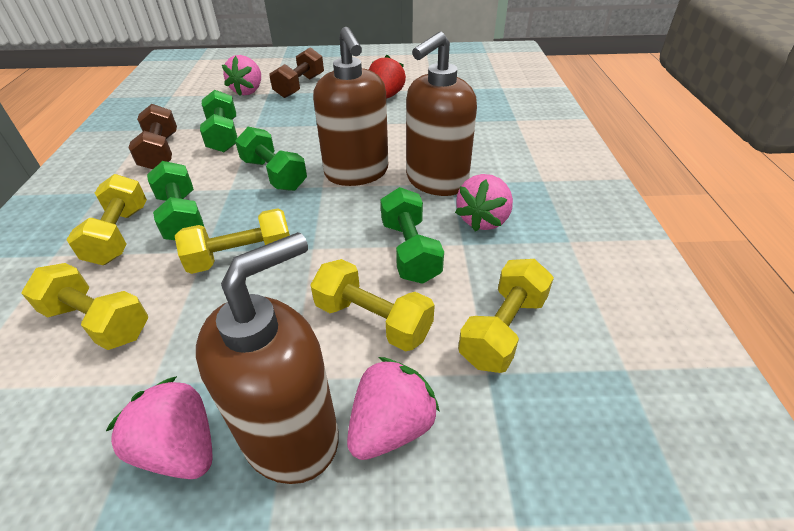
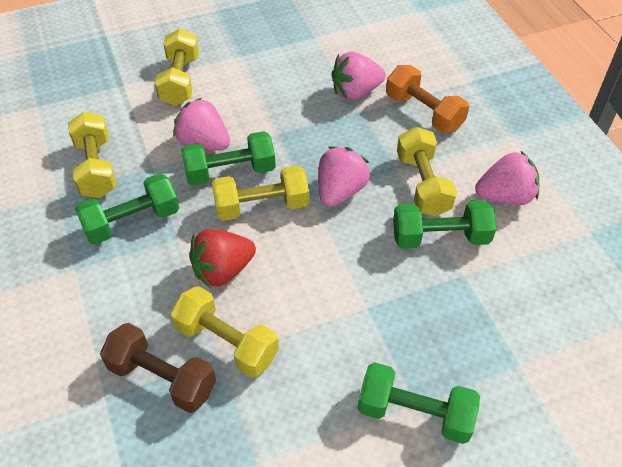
brown dumbbell: 2 -> 1
brown soap dispenser: 3 -> 0
orange dumbbell: 0 -> 1

